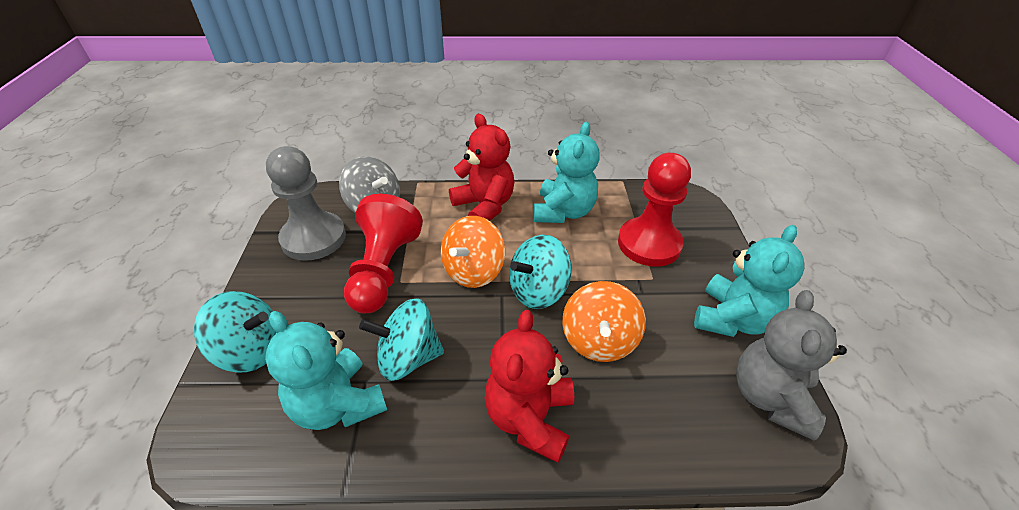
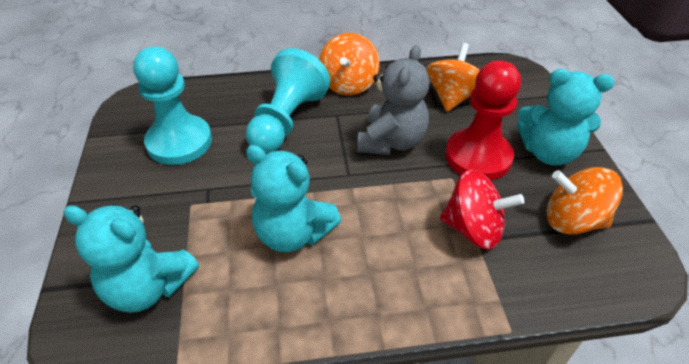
grey pawn: 1 -> 0
grey spinning top: 1 -> 0
orange spinning top: 2 -> 3
red pawn: 2 -> 1
red spinning top: 0 -> 1
red teddy bear: 2 -> 0
turquoise pawn: 0 -> 2
turquoise spinning top: 3 -> 0

